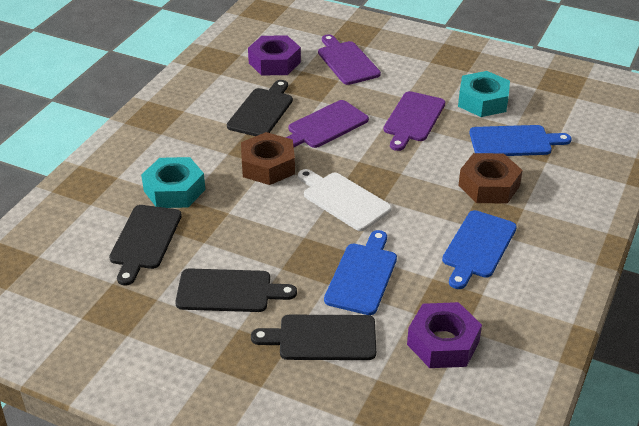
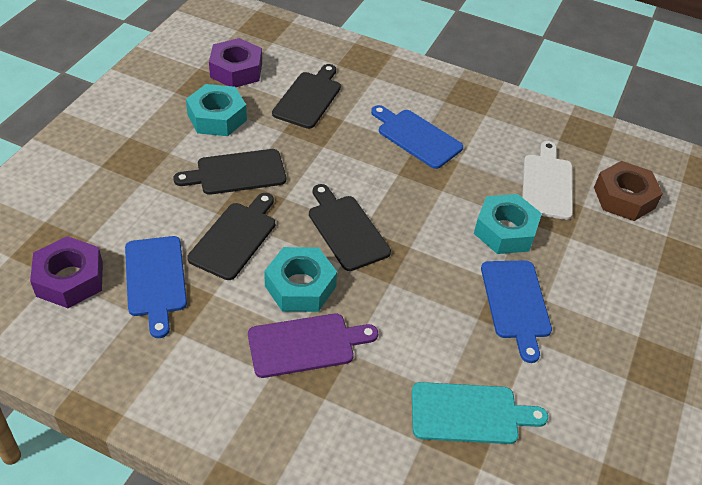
brown nut: 2 -> 1
purple cutting board: 3 -> 1
turquoise cutting board: 0 -> 1
turquoise nut: 2 -> 3

